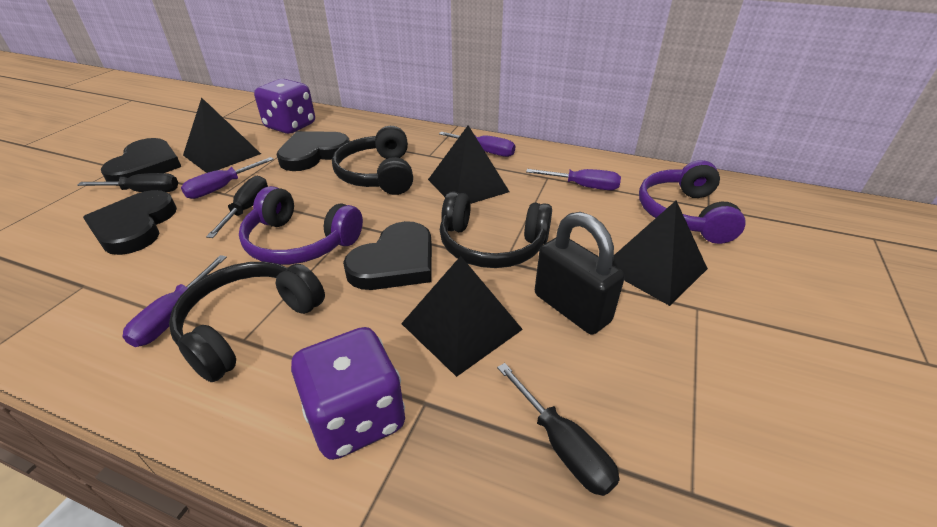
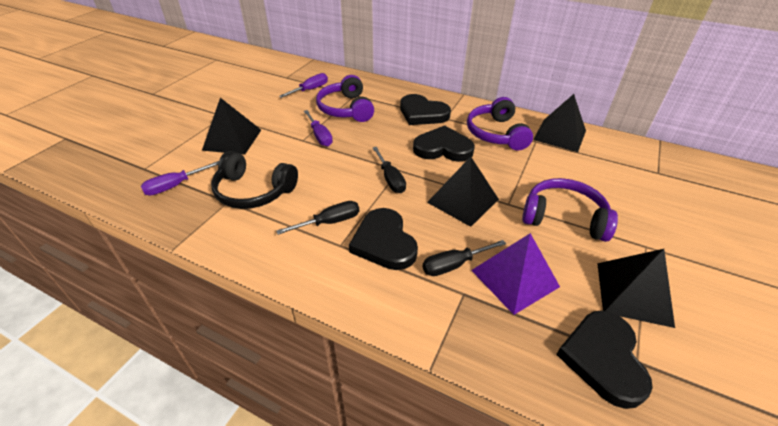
black headphones: 3 -> 1
black padlock: 1 -> 0
purple dice: 2 -> 0
purple headphones: 2 -> 3
purple pyramid: 0 -> 1
purple screwdriver: 4 -> 3

